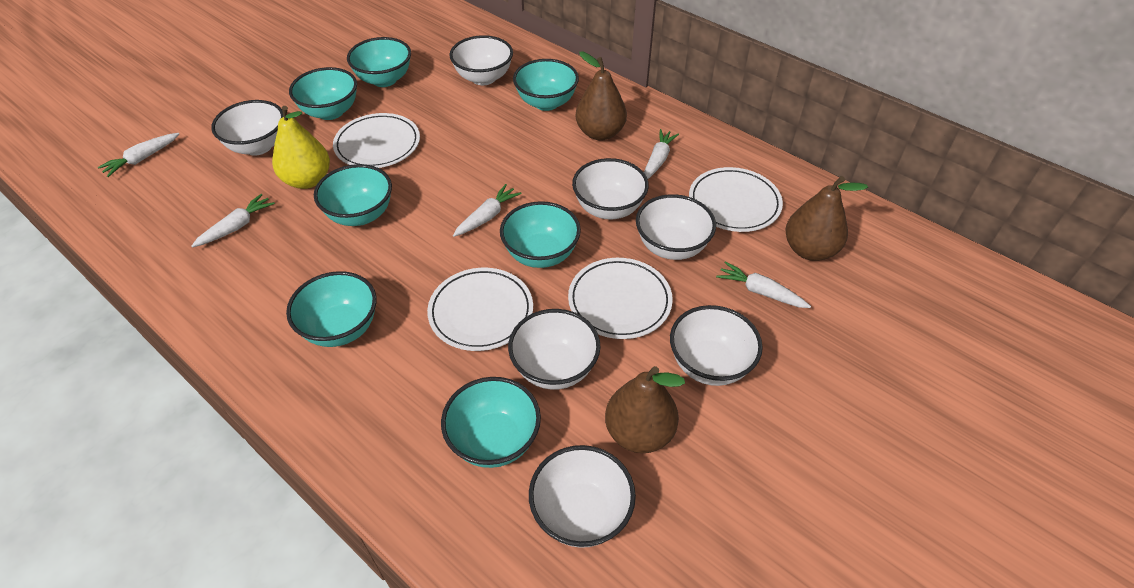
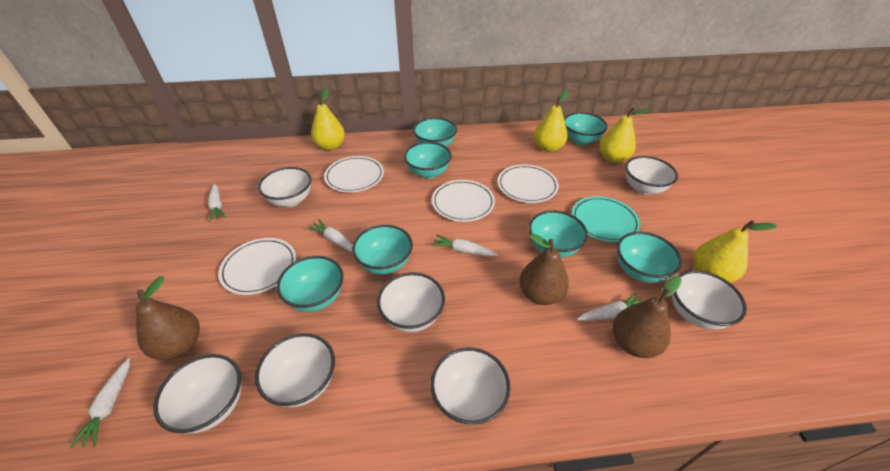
turquoise plate: 0 -> 1
yellow pear: 1 -> 4

